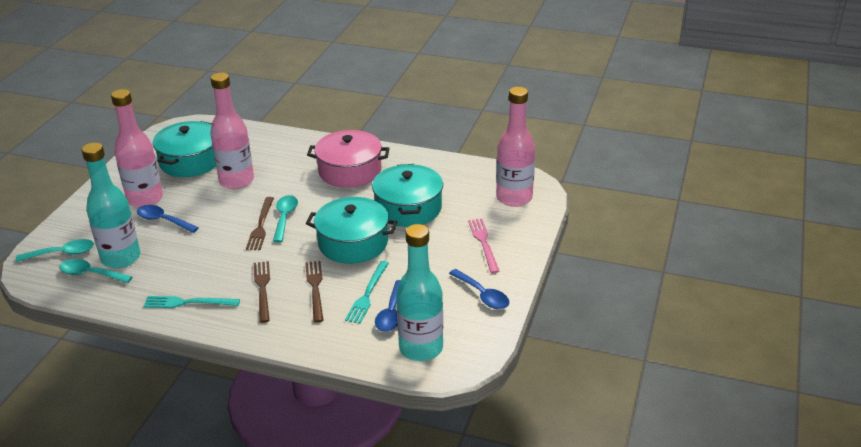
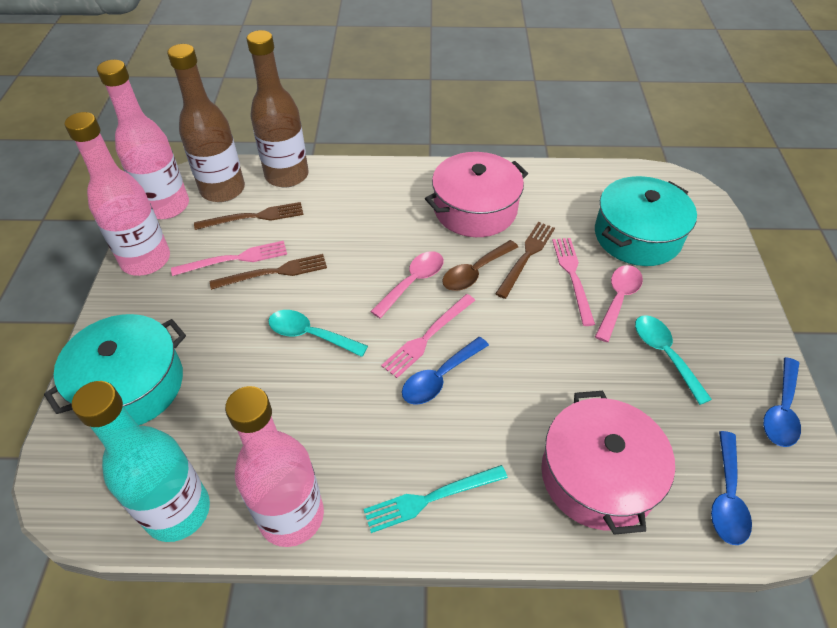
brown bottle: 0 -> 2
brown spoon: 0 -> 1
pink fork: 1 -> 3
pink pot: 1 -> 2
pink spoon: 0 -> 2
turquoise bottle: 2 -> 1
turquoise fork: 2 -> 1
turquoise pot: 3 -> 2
turquoise spoon: 3 -> 2

